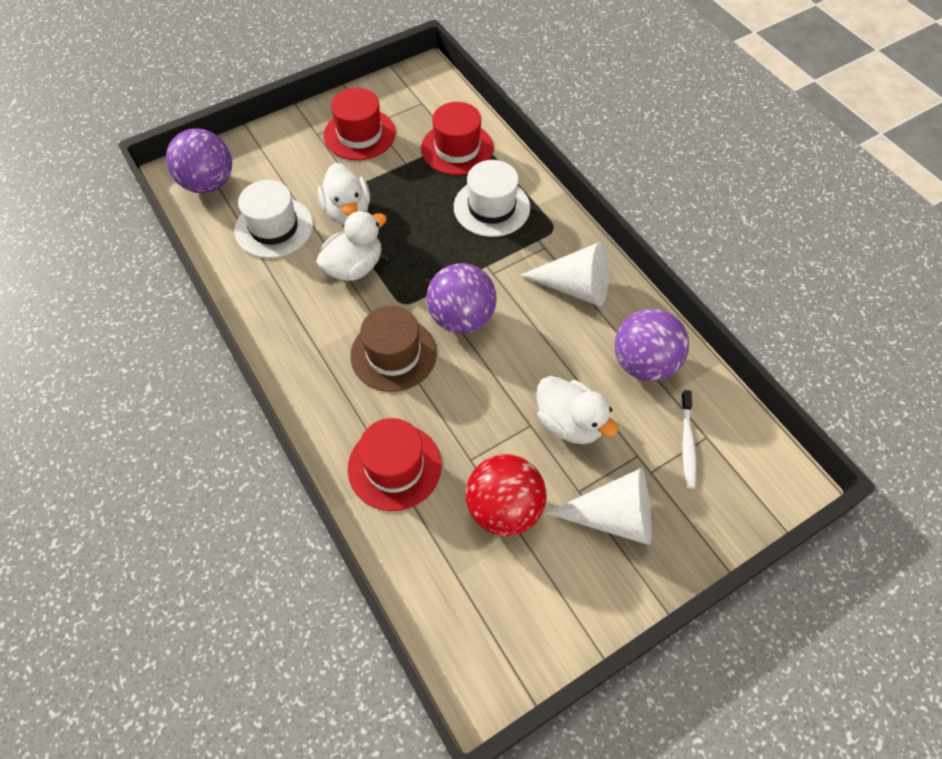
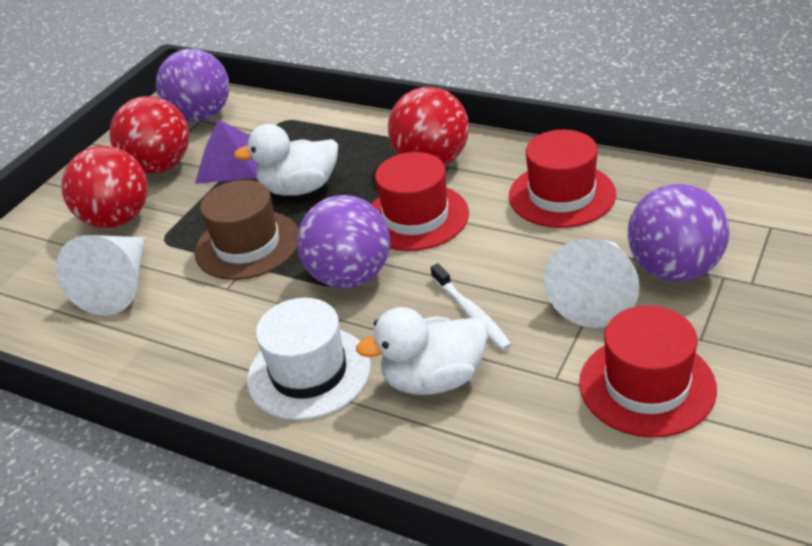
purple pyramid: 0 -> 1
red ball: 1 -> 3
white duck: 3 -> 2
white hat: 2 -> 1

